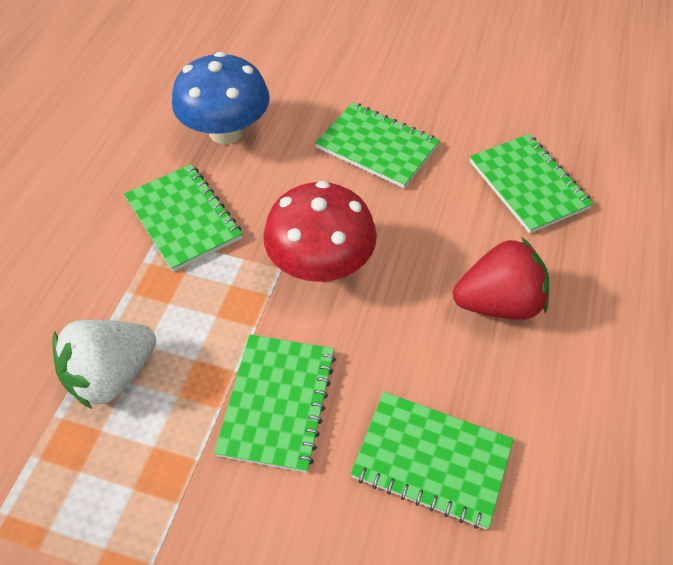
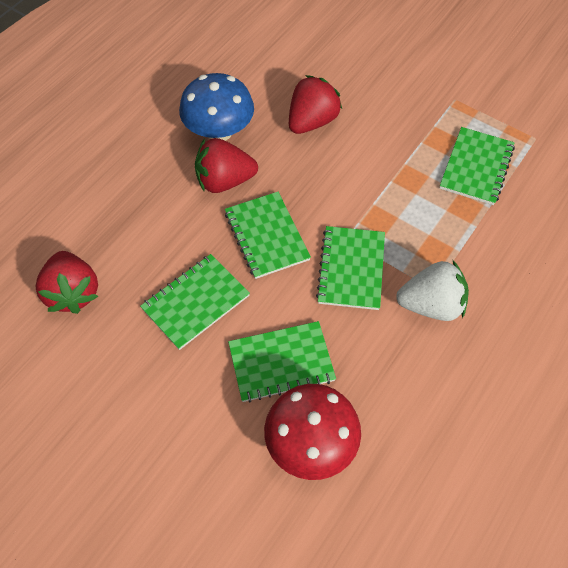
red strawberry: 1 -> 3

